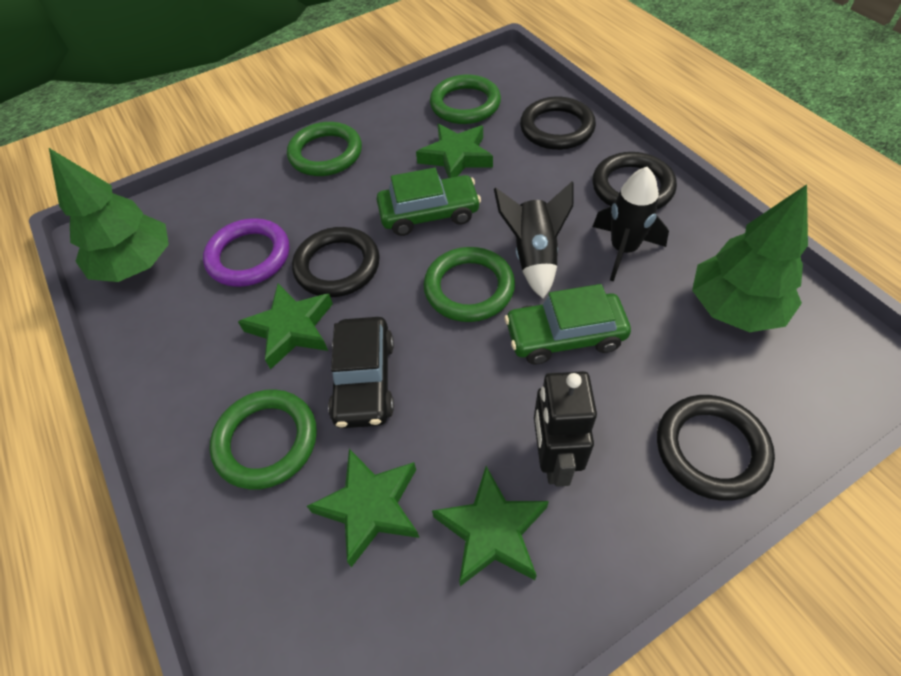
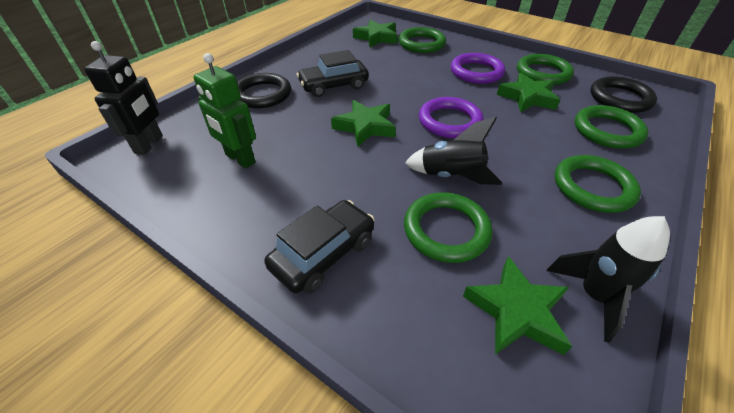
black car: 1 -> 2
black ring: 4 -> 2
green car: 2 -> 0
green ring: 4 -> 5
green robot: 0 -> 1
green tree: 2 -> 0
purple ring: 1 -> 2

